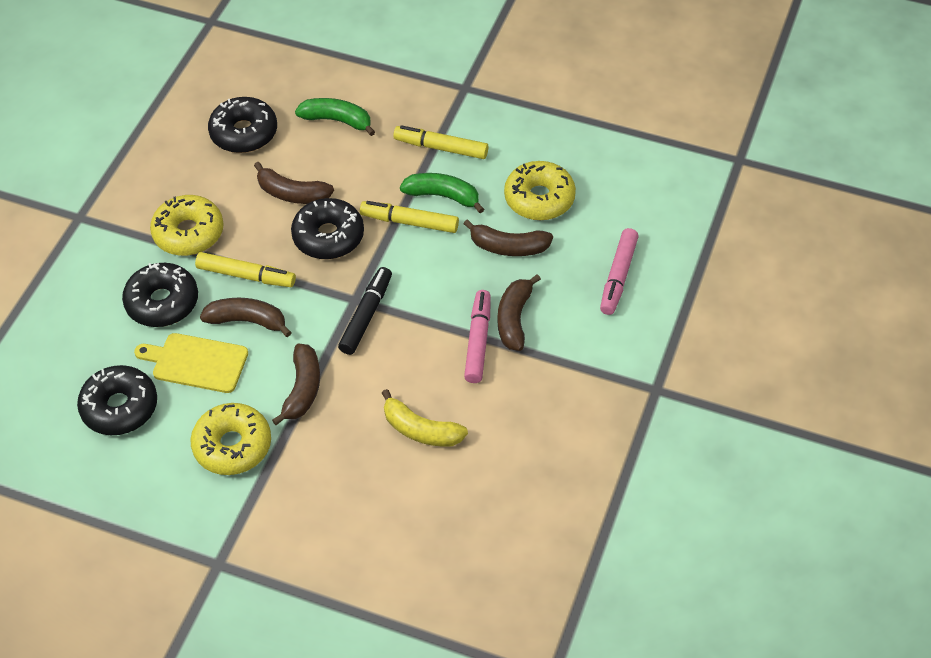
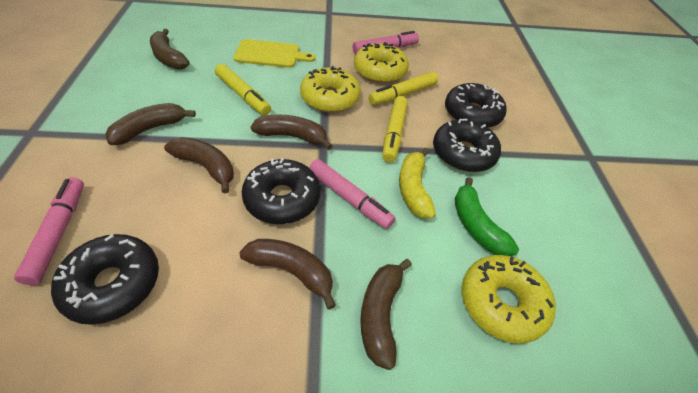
black marker: 1 -> 0
brown banana: 5 -> 6
green banana: 2 -> 1
pink marker: 2 -> 3

